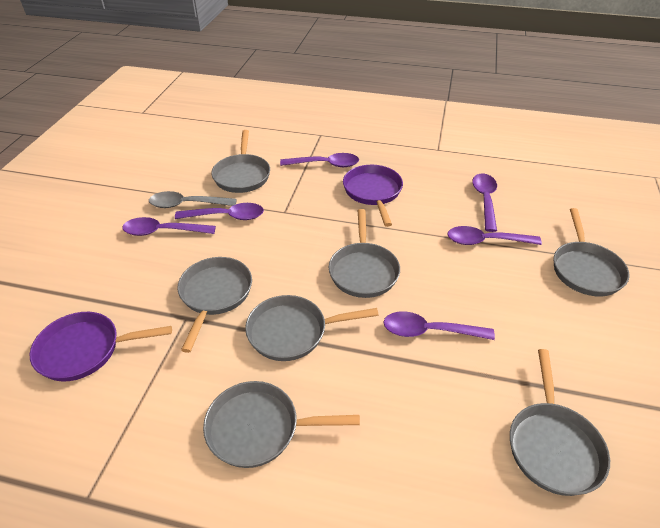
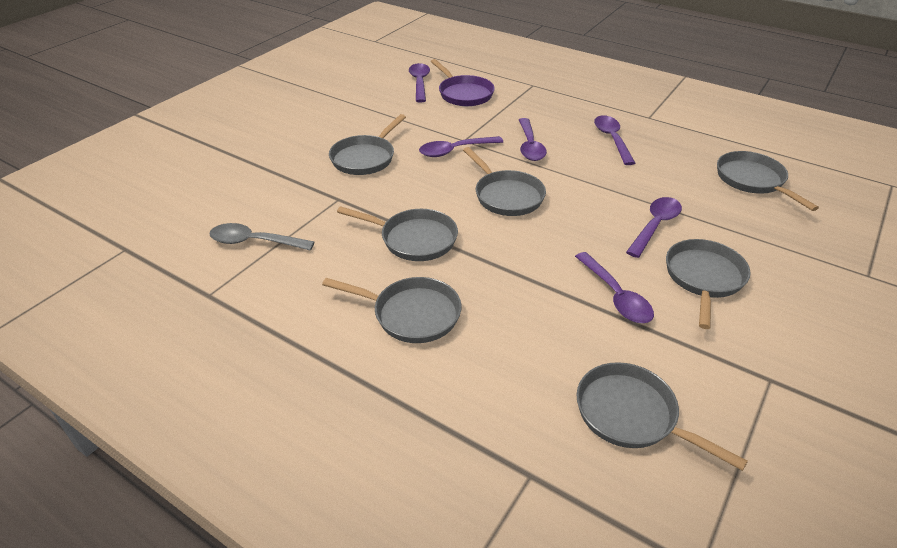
purple pan: 2 -> 1

